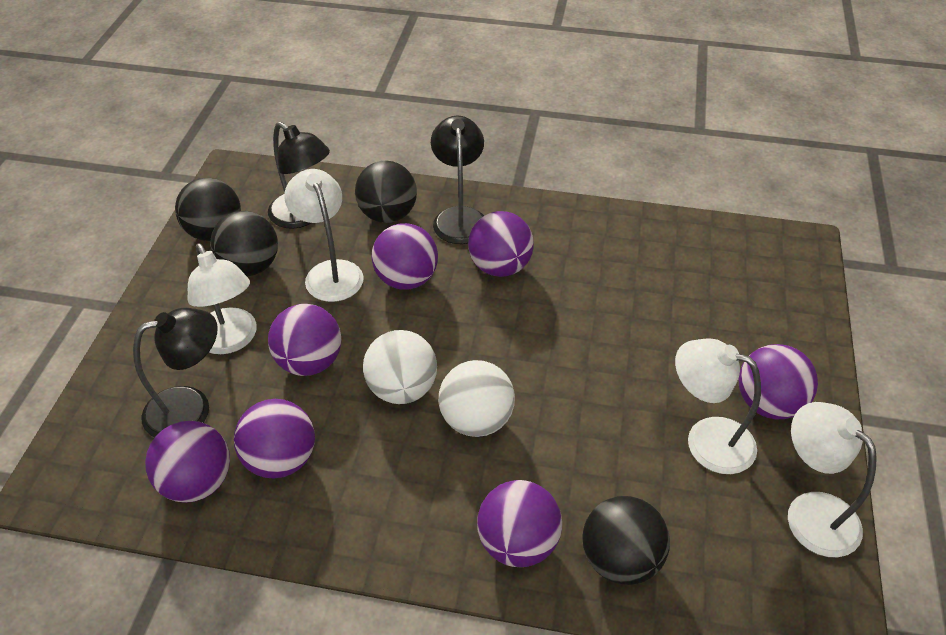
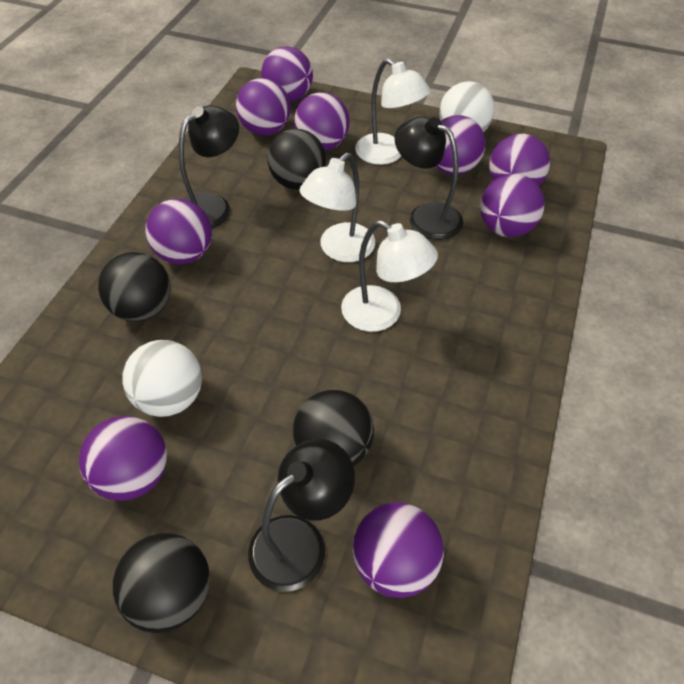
purple ball: 7 -> 9
white lamp: 4 -> 3

